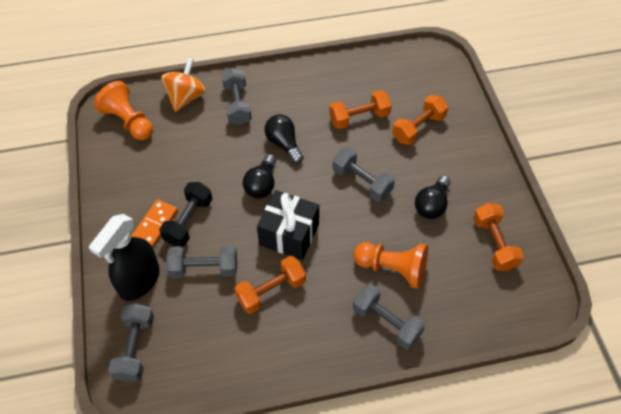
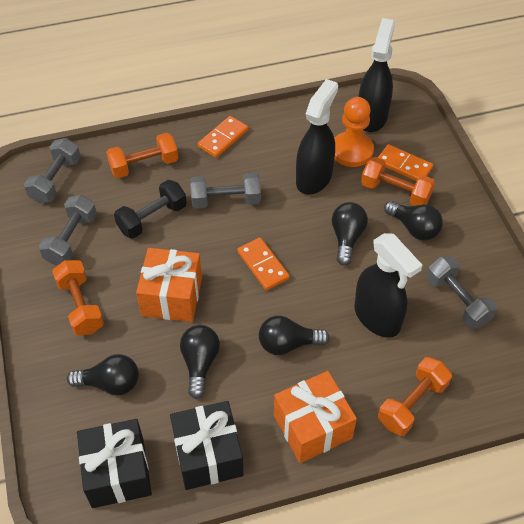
black gift: 1 -> 2
black light bulb: 3 -> 5
black spray bottle: 1 -> 3
grey dumbbell: 5 -> 4
orange domino: 1 -> 3
orange gift: 0 -> 2
orange pawn: 2 -> 1
orange spinning top: 1 -> 0

